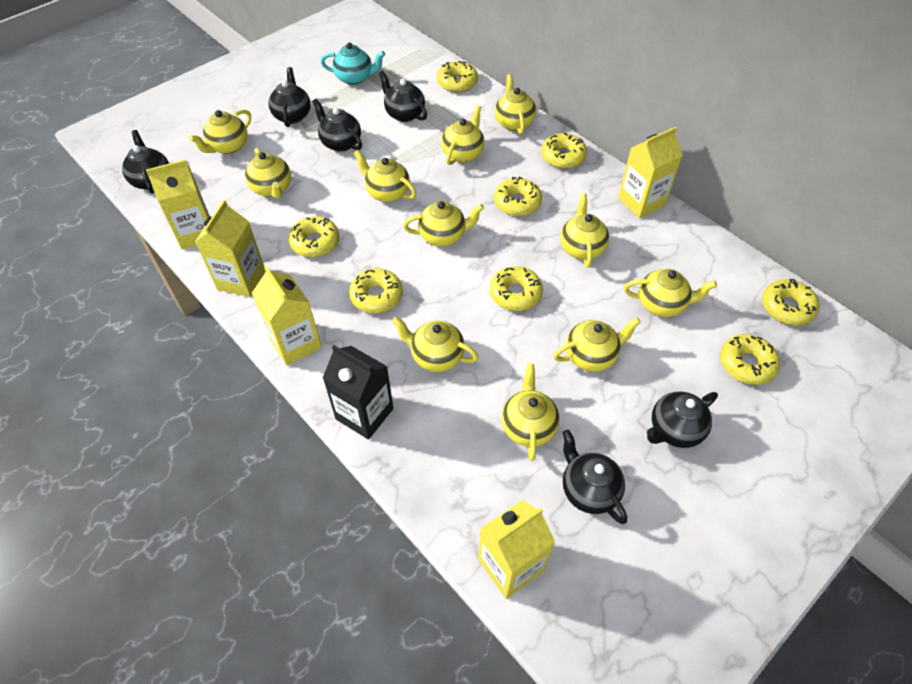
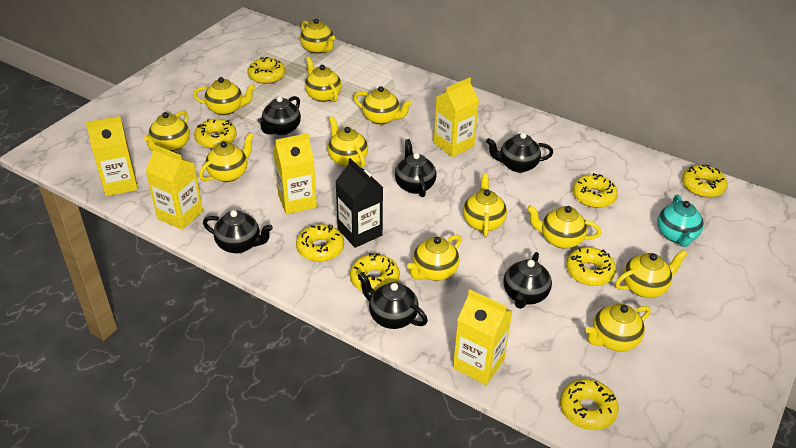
yellow teapot: 11 -> 12

